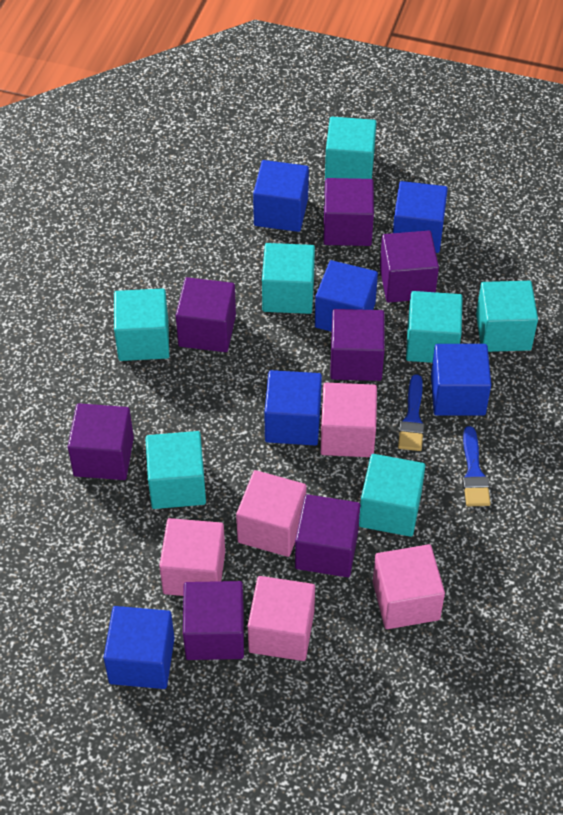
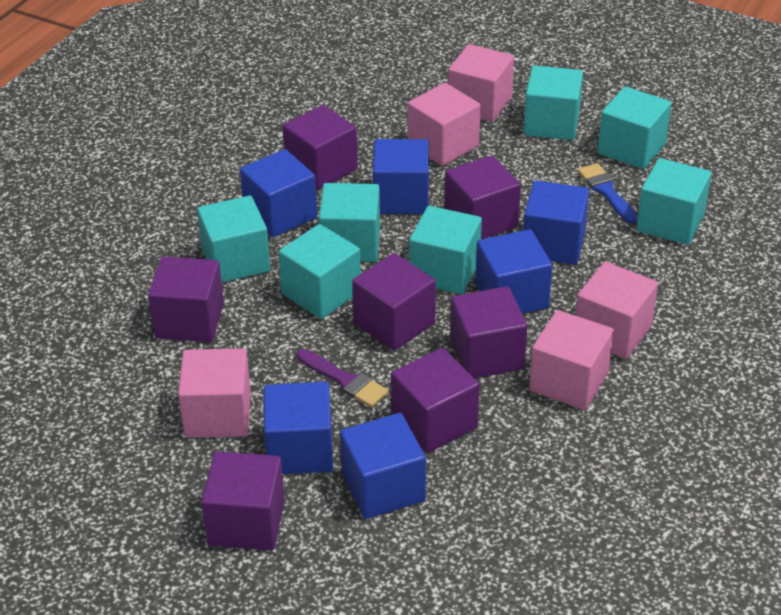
blue brush: 2 -> 1
purple brush: 0 -> 1

